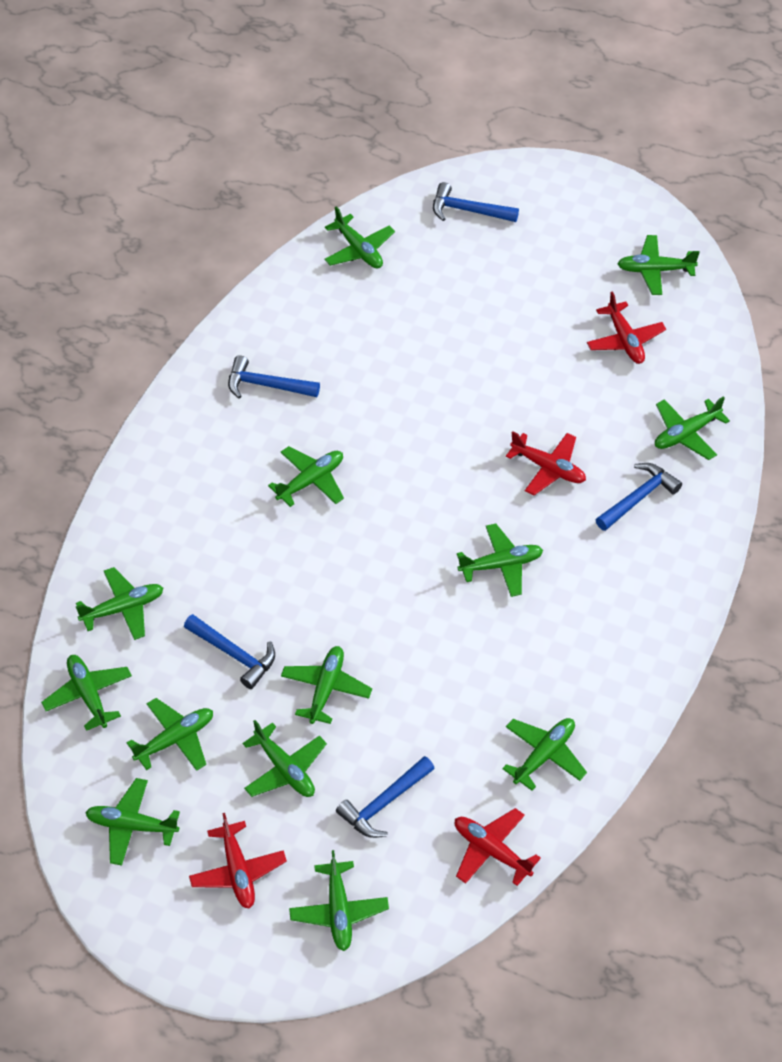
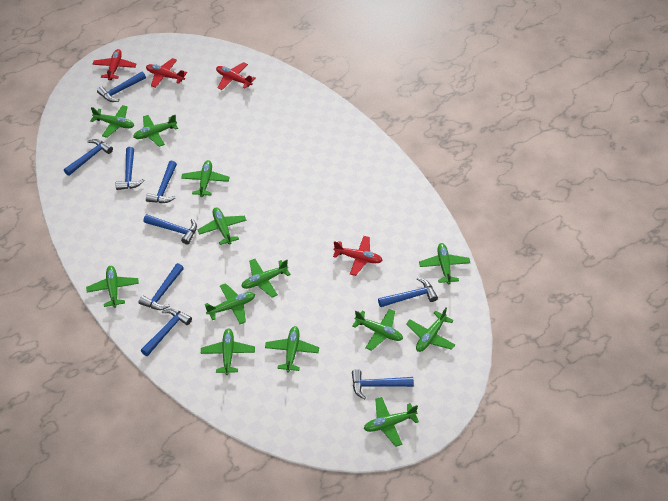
blue hammer: 5 -> 9

